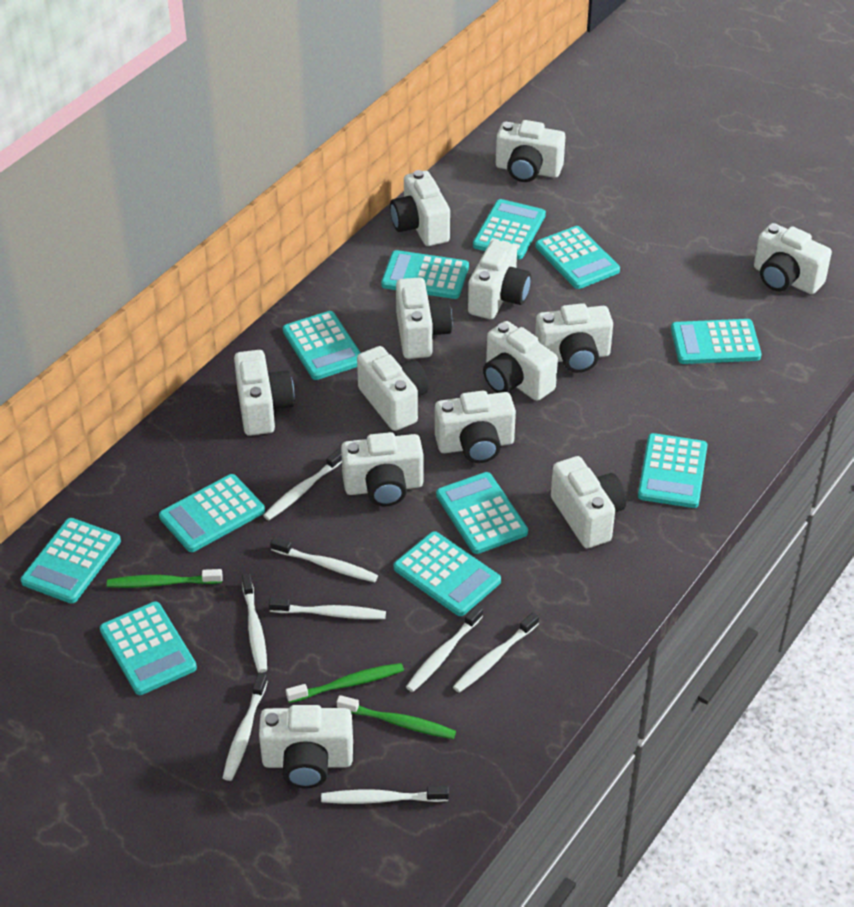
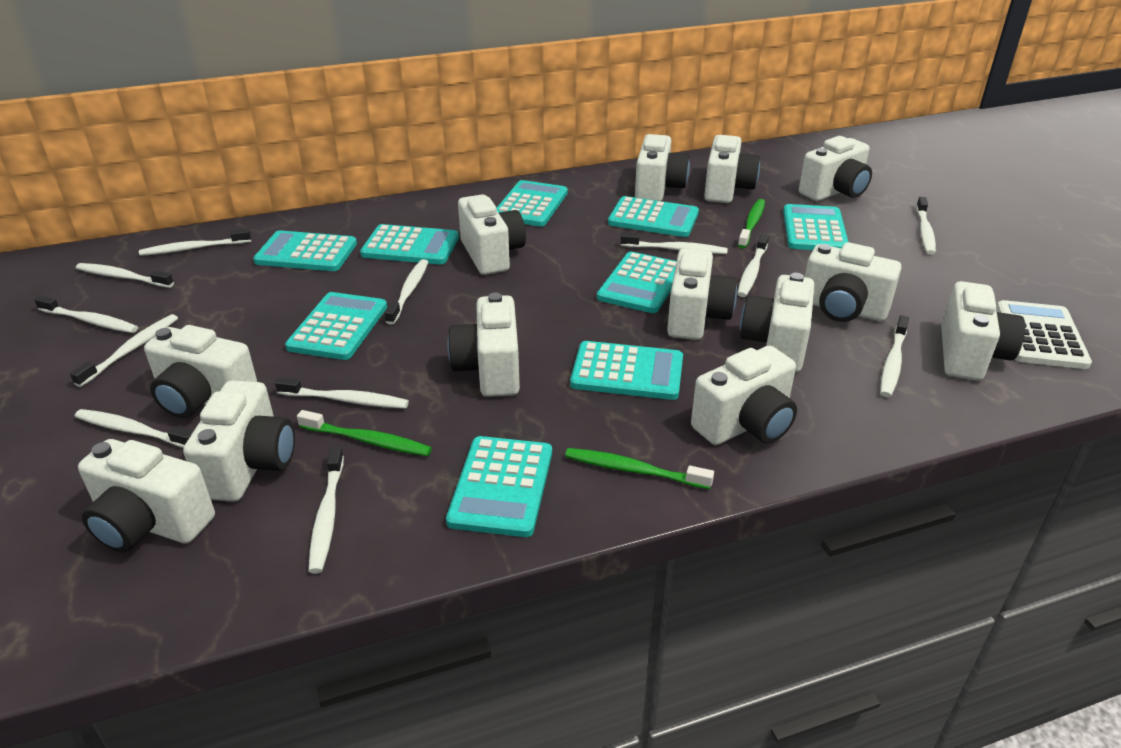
turquoise calculator: 11 -> 9
white calculator: 0 -> 1
white toothbrush: 8 -> 12

